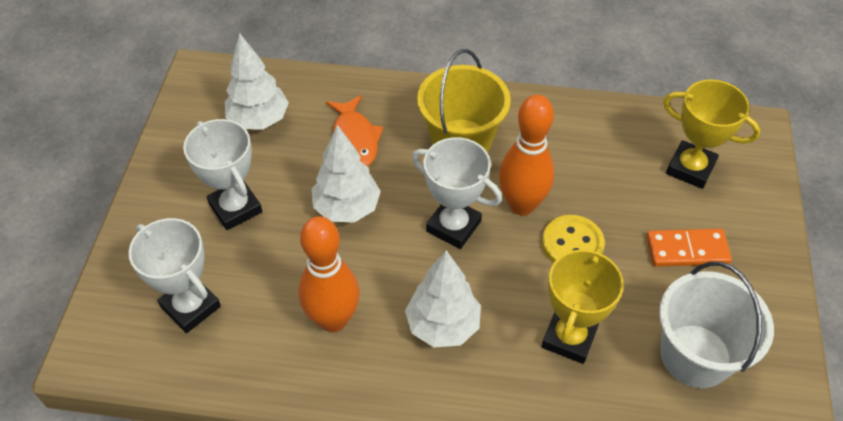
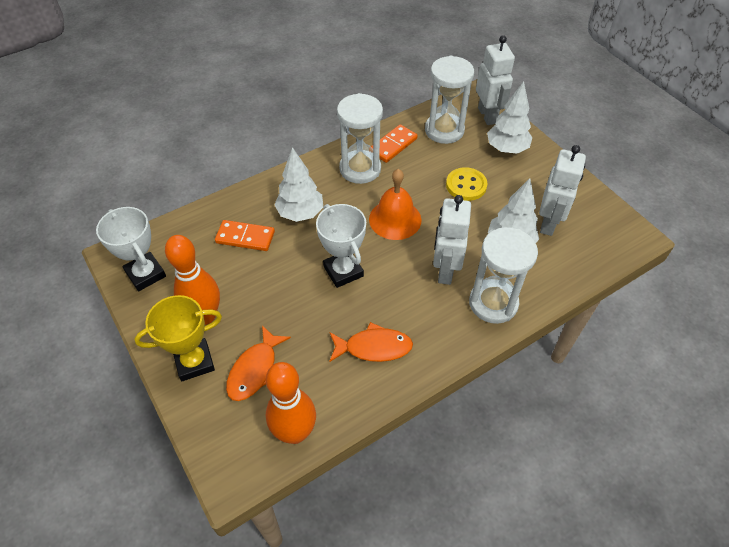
orange bell: 0 -> 1
orange domino: 1 -> 2
orange fish: 1 -> 2
white bucket: 1 -> 0
white hourglass: 0 -> 3
white robot: 0 -> 3
white trophy: 3 -> 2
yellow bucket: 1 -> 0
yellow trophy: 2 -> 1

